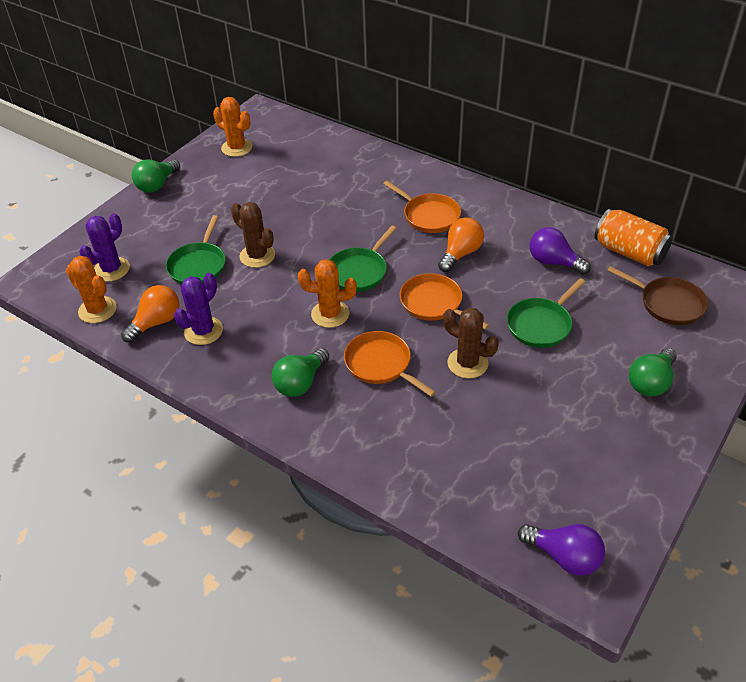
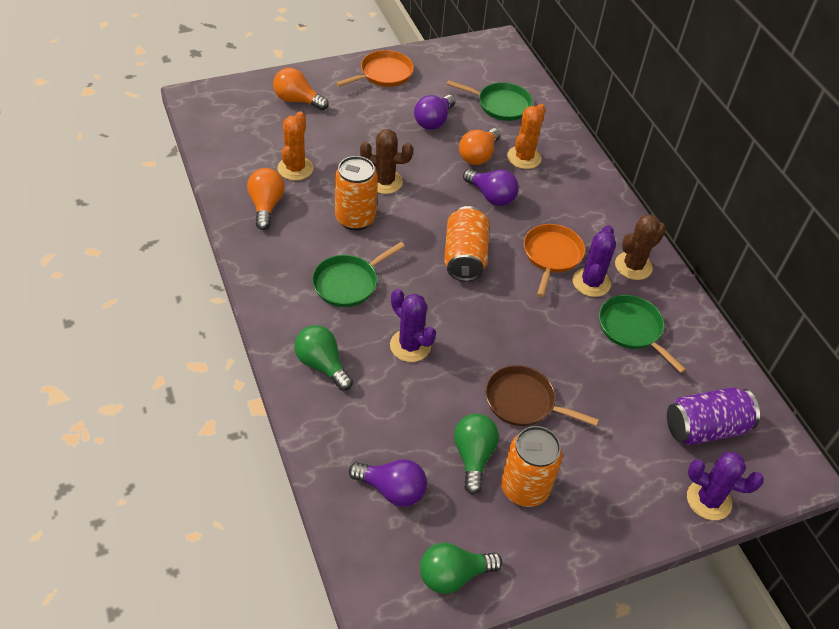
orange cactus: 3 -> 2
orange can: 1 -> 3
orange light bulb: 2 -> 3
orange pan: 3 -> 2
purple cactus: 2 -> 3
purple can: 0 -> 1
purple light bulb: 2 -> 3

